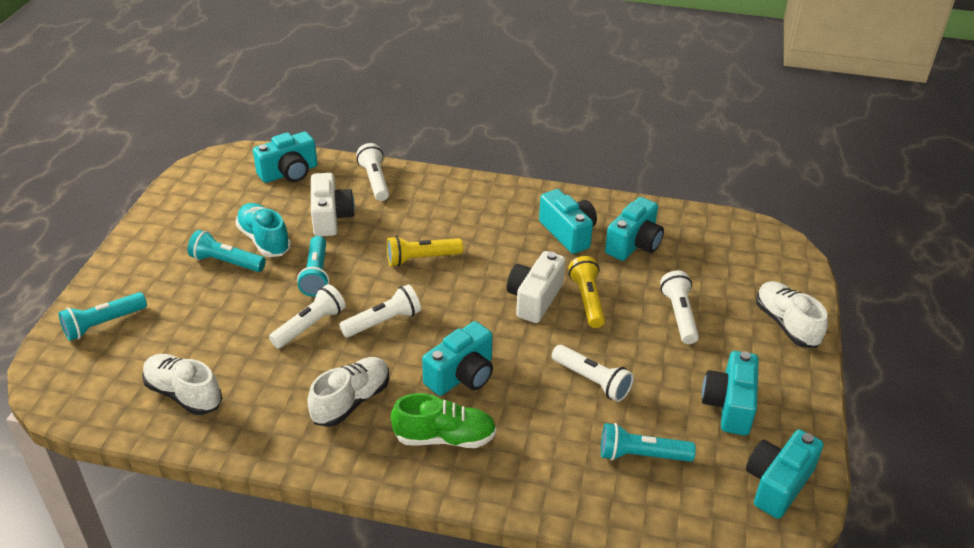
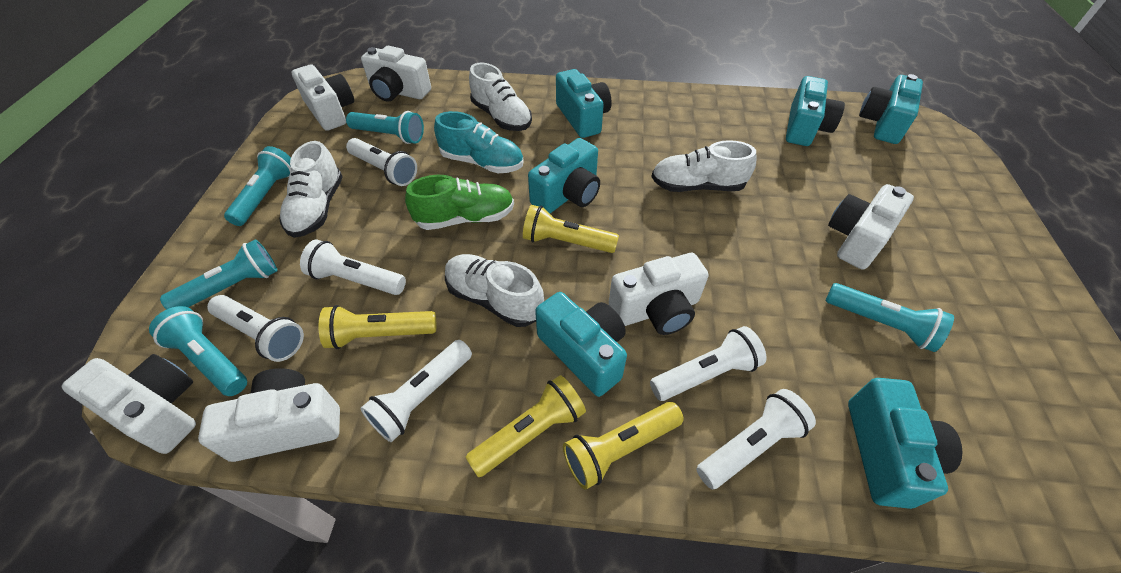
turquoise flashlight: 4 -> 5
white camera: 2 -> 6
white flashlight: 5 -> 6
white shoe: 3 -> 4
yellow flashlight: 2 -> 4

